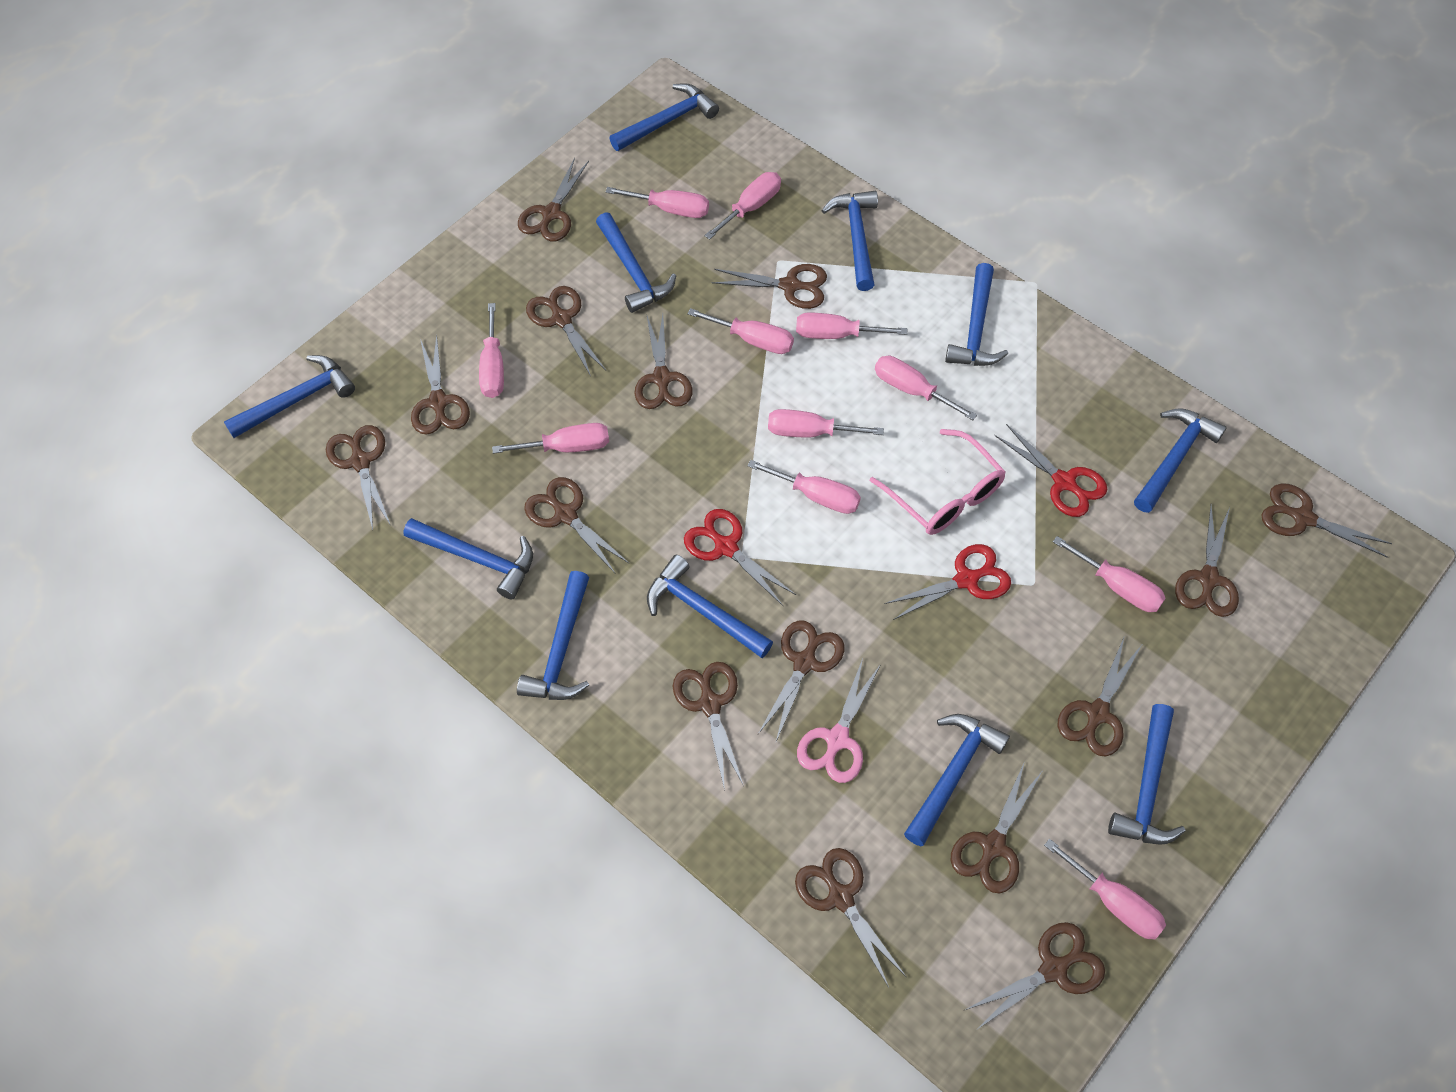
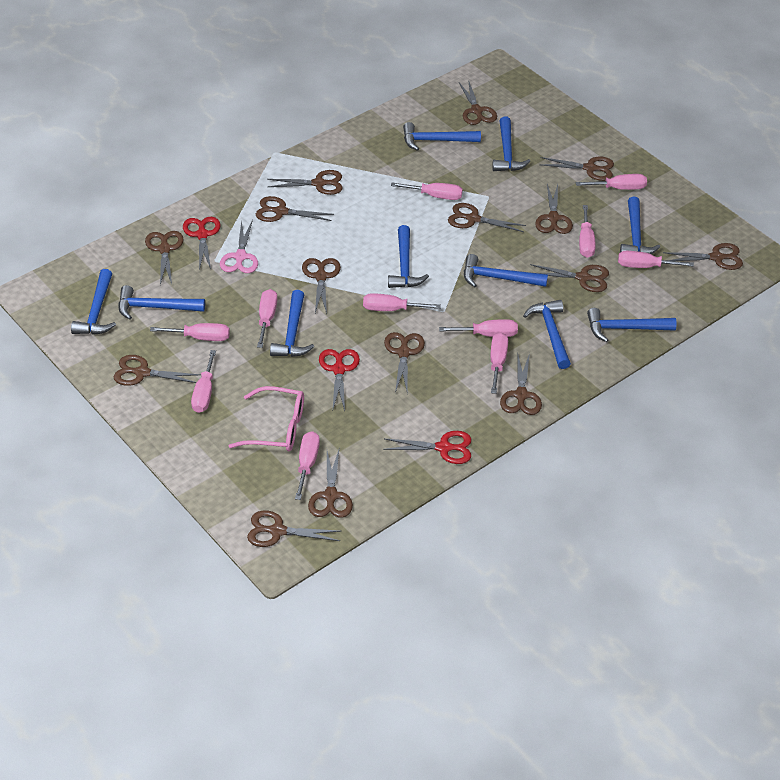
blue hammer: 11 -> 10

